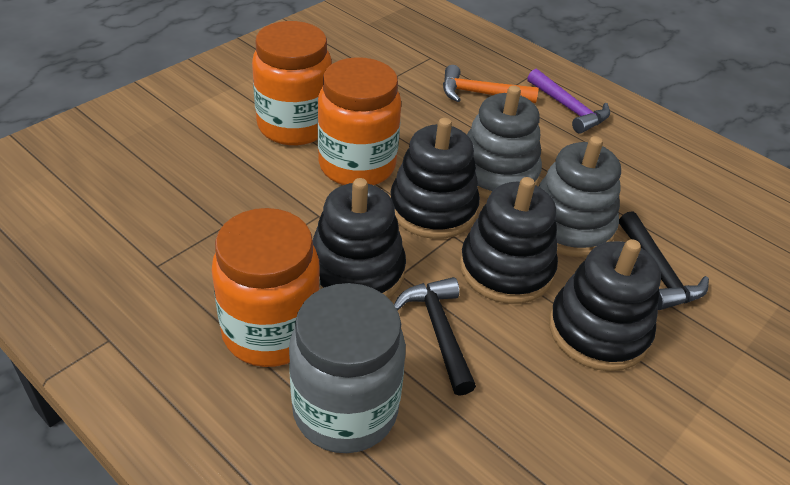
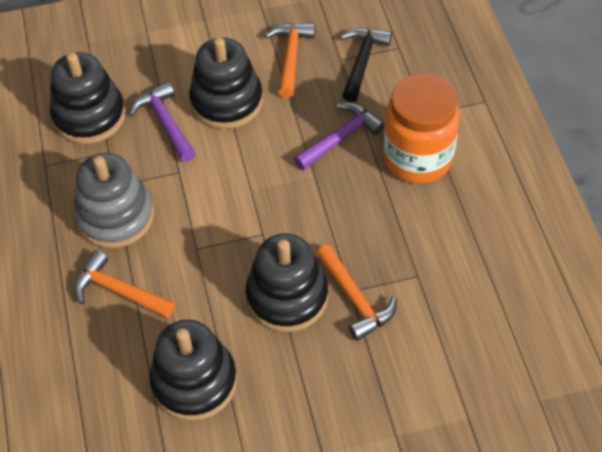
black hammer: 2 -> 1
grey jar: 1 -> 0
grey stacking toy: 2 -> 1
orange hammer: 1 -> 3
orange jar: 3 -> 1
purple hammer: 1 -> 2

